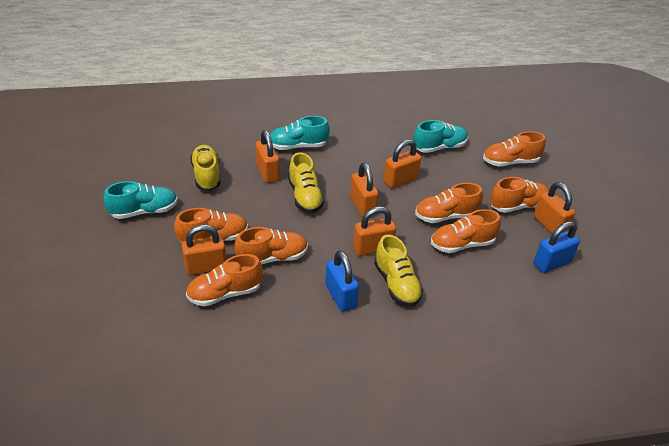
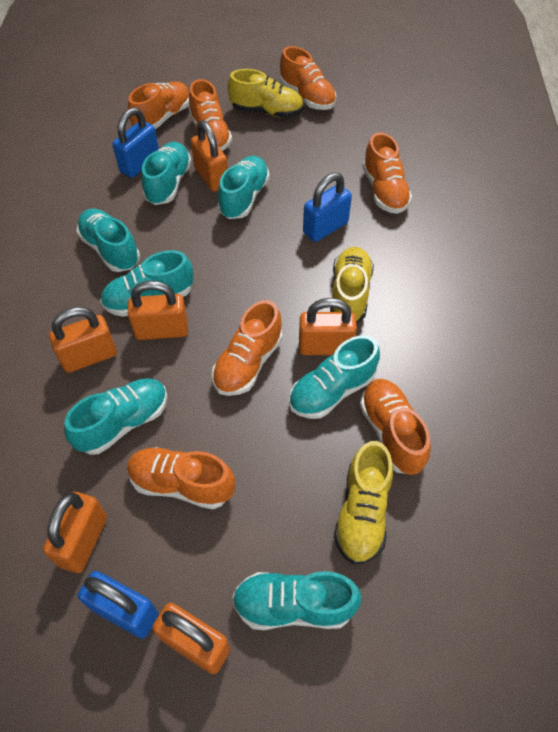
blue padlock: 2 -> 3
turquoise shoe: 3 -> 7

